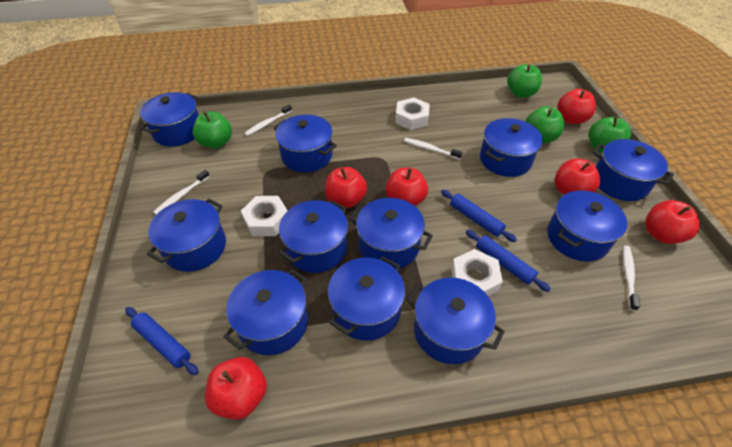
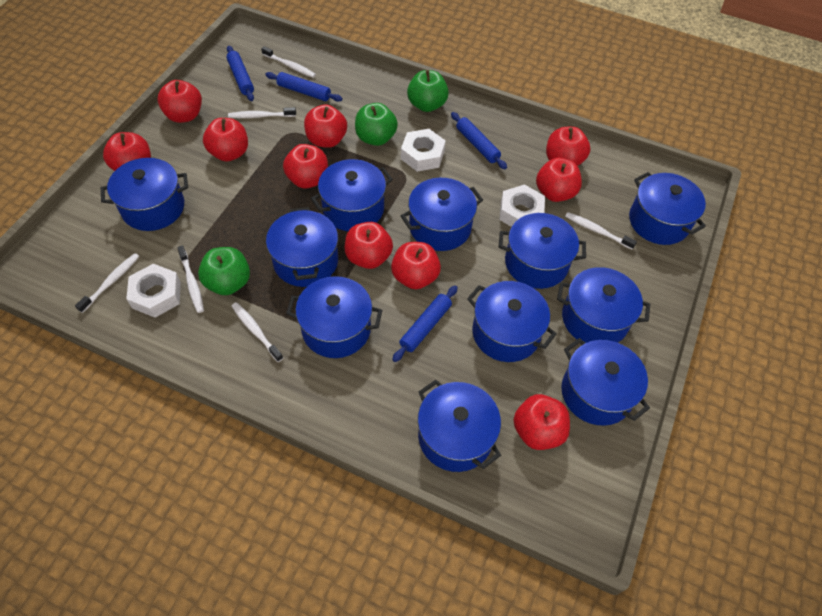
blue rolling pin: 3 -> 4
green apple: 4 -> 3
red apple: 6 -> 10
white toothbrush: 4 -> 6

